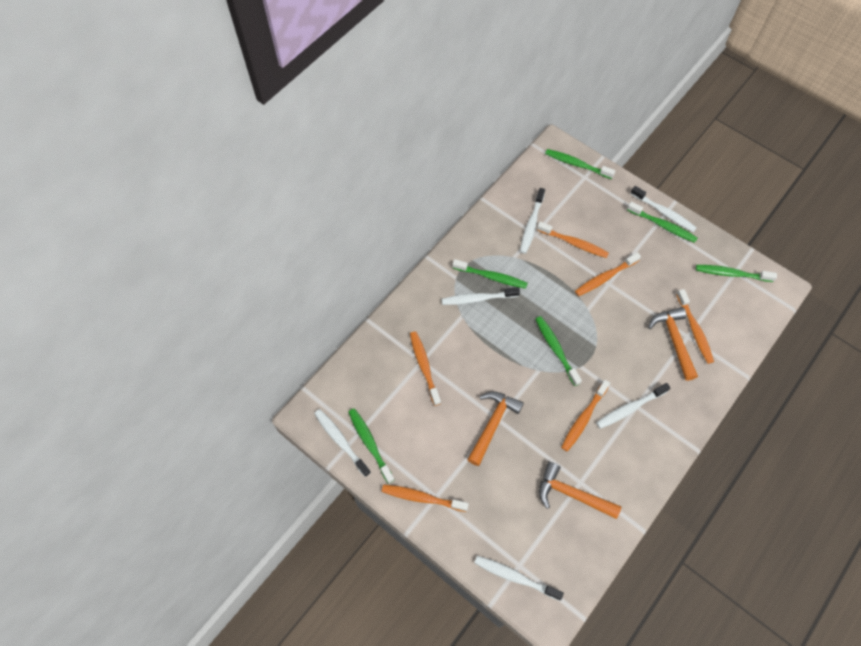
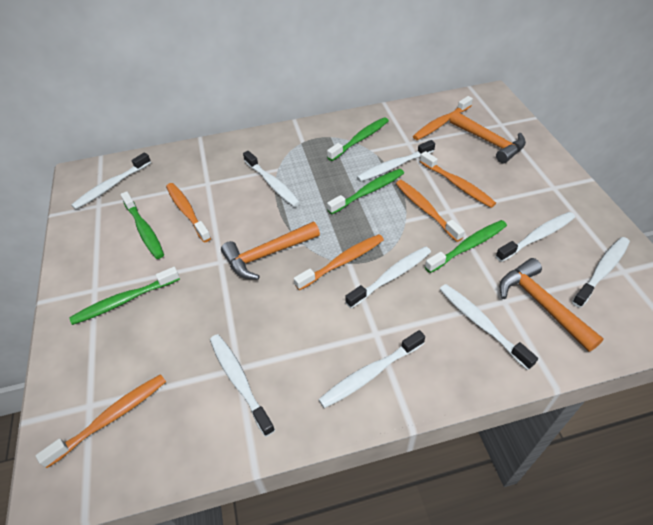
green toothbrush: 6 -> 5
white toothbrush: 6 -> 9

